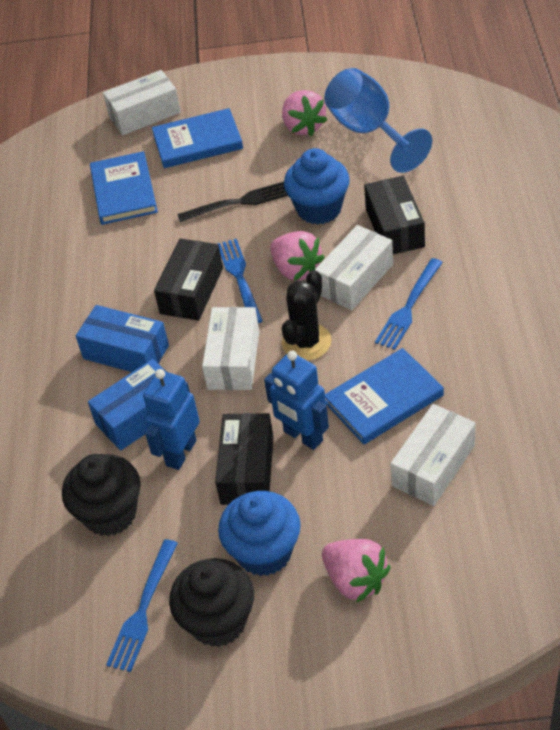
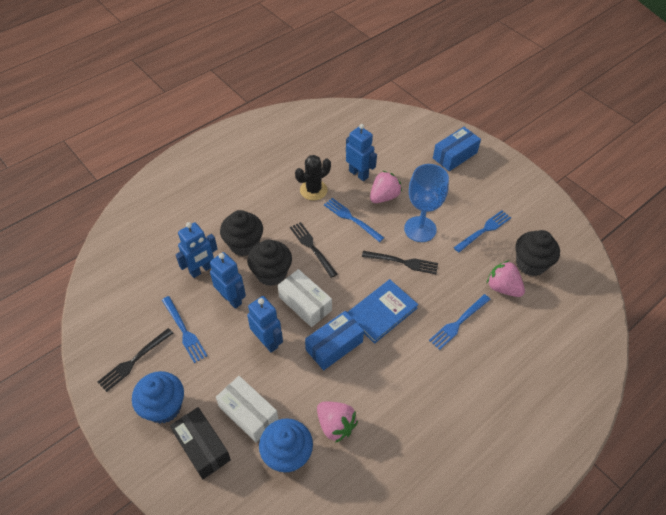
black box: 3 -> 1
black cupcake: 2 -> 3
black fork: 1 -> 3
blue book: 3 -> 1
blue fork: 3 -> 4
blue robot: 2 -> 4
white box: 4 -> 2

